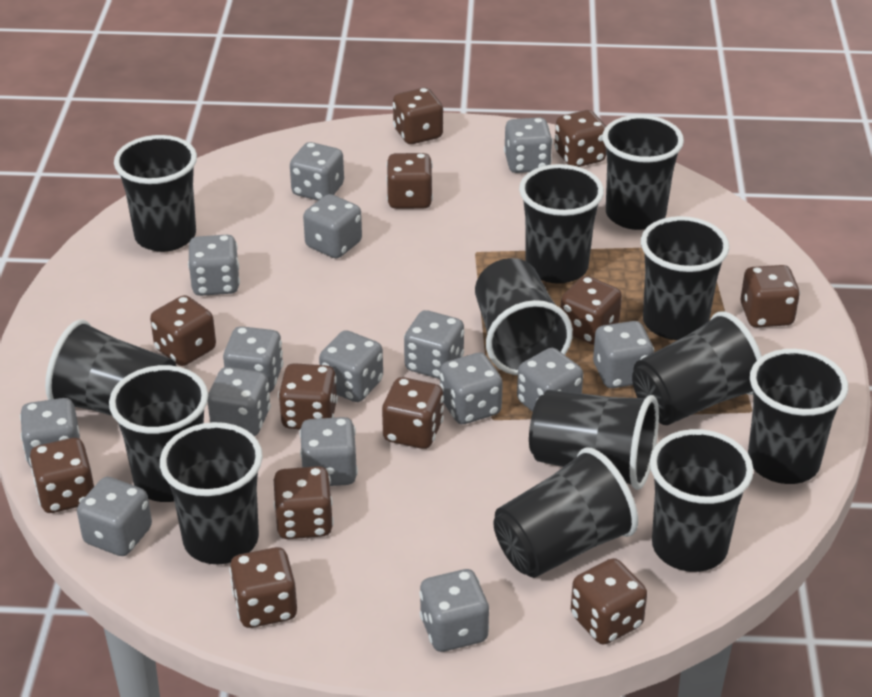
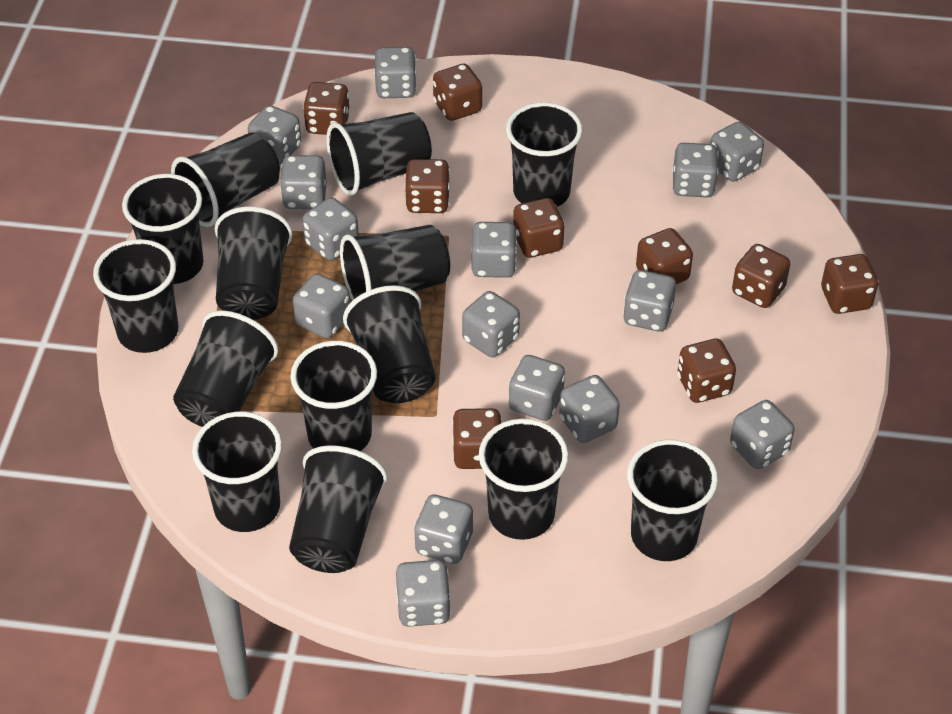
black cup: 13 -> 14
brown dice: 12 -> 9

